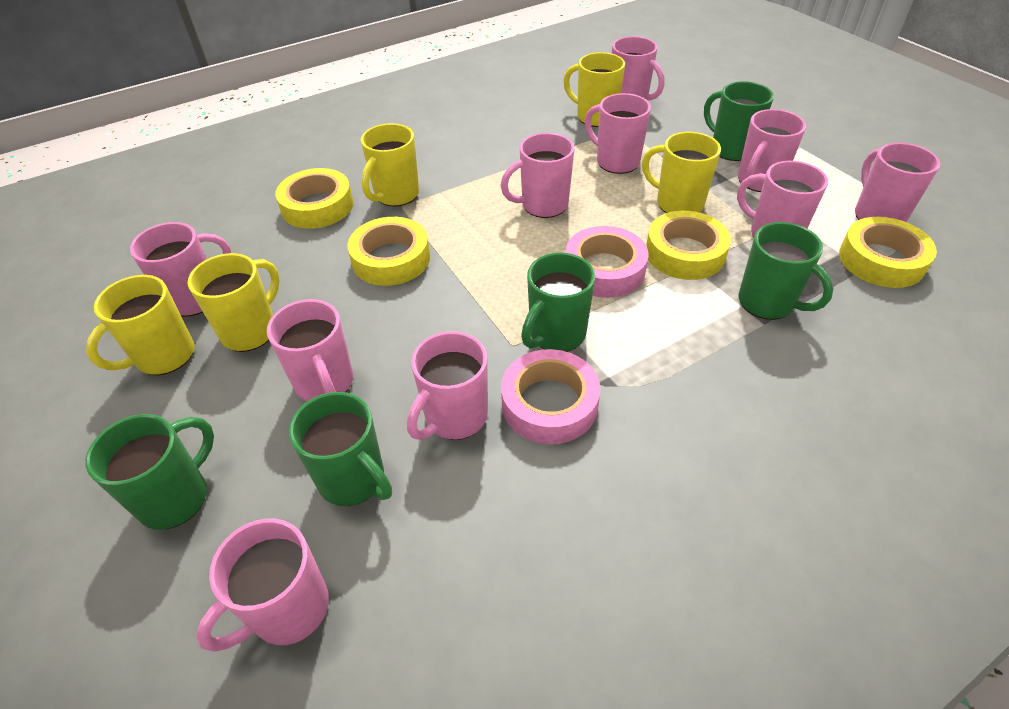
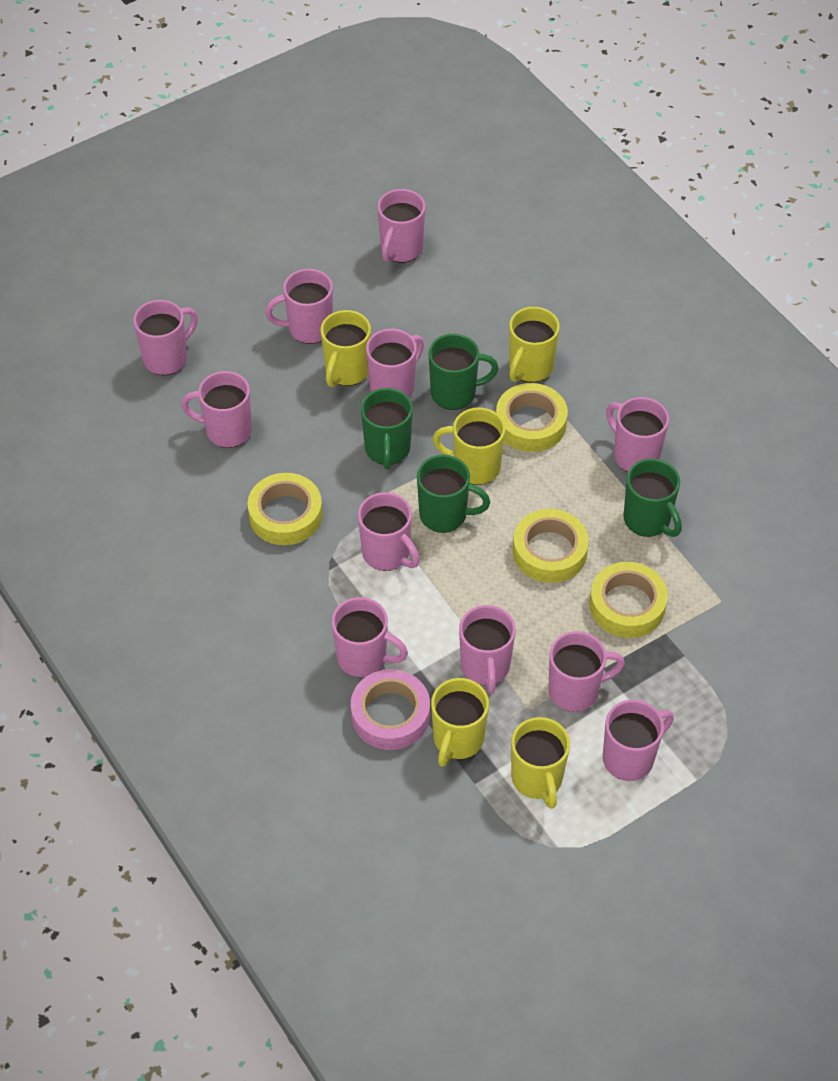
green mug: 5 -> 4
pink mug: 10 -> 11
pink tape: 2 -> 1

